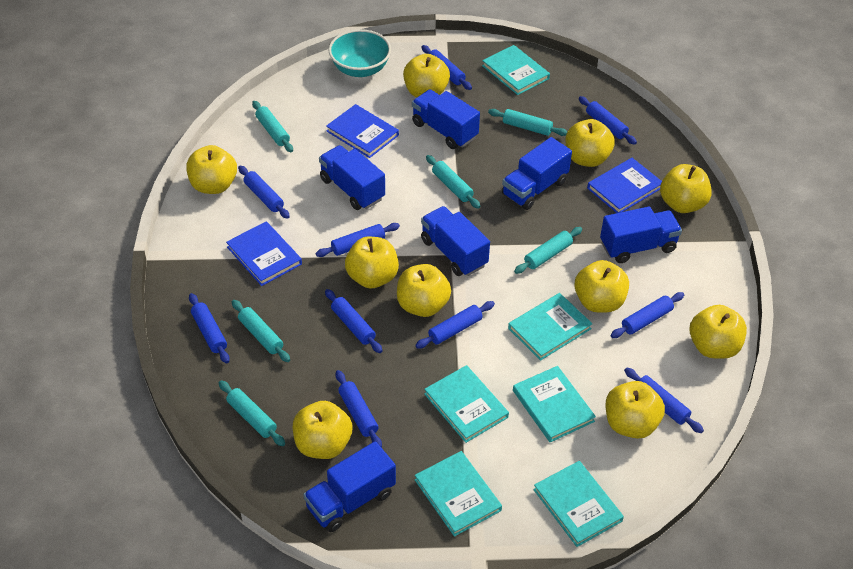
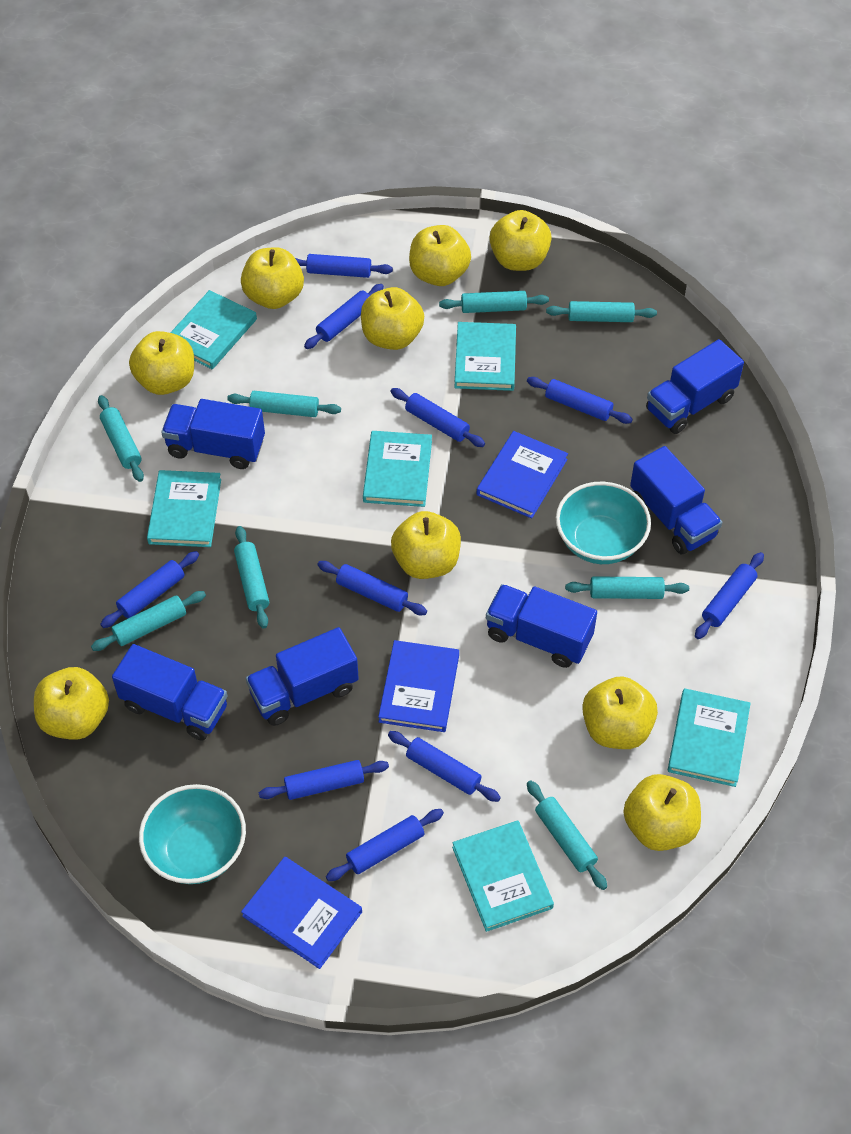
turquoise bowl: 1 -> 2
turquoise rolling pin: 6 -> 8
yellow apple: 10 -> 9

